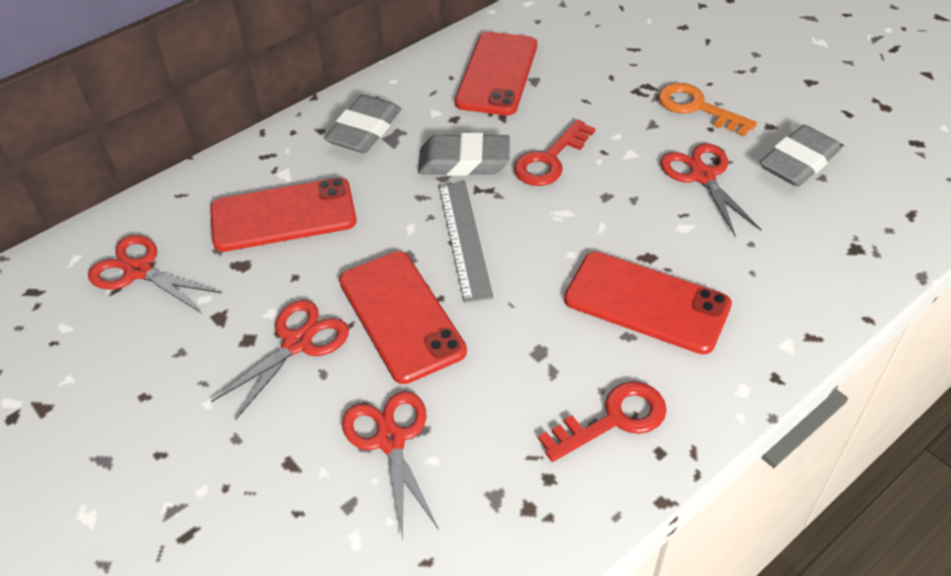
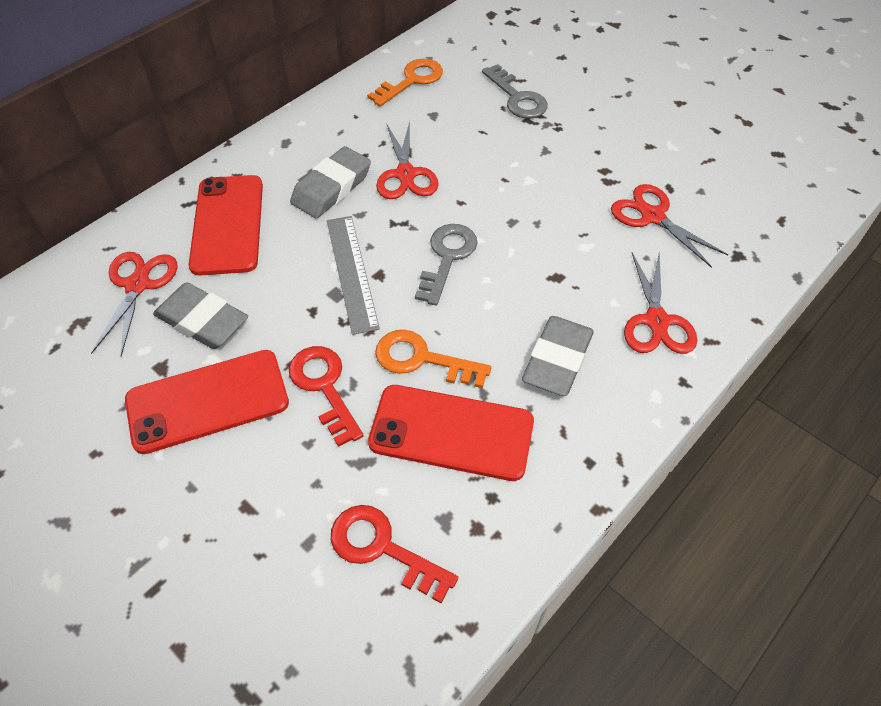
grey key: 0 -> 2
orange key: 1 -> 2
red phone: 4 -> 3

